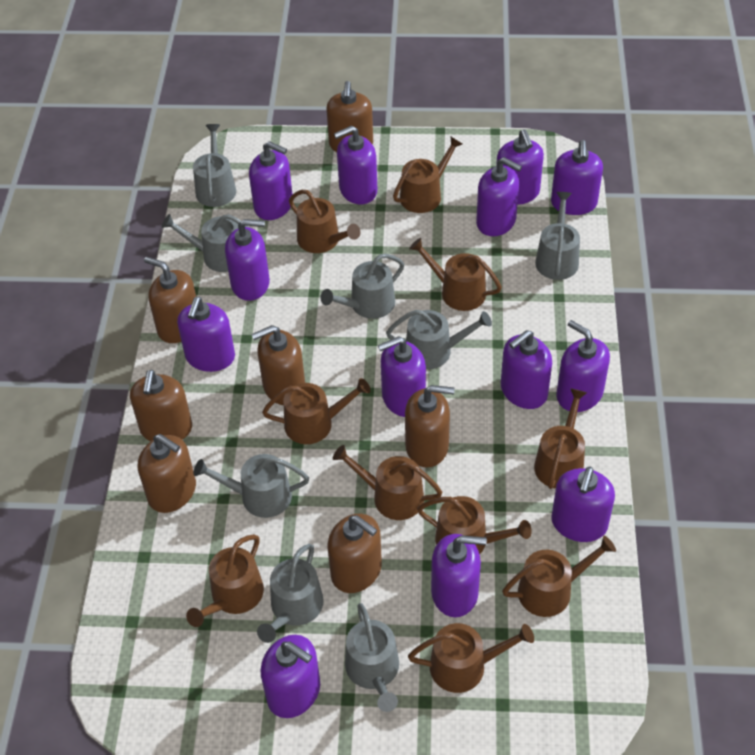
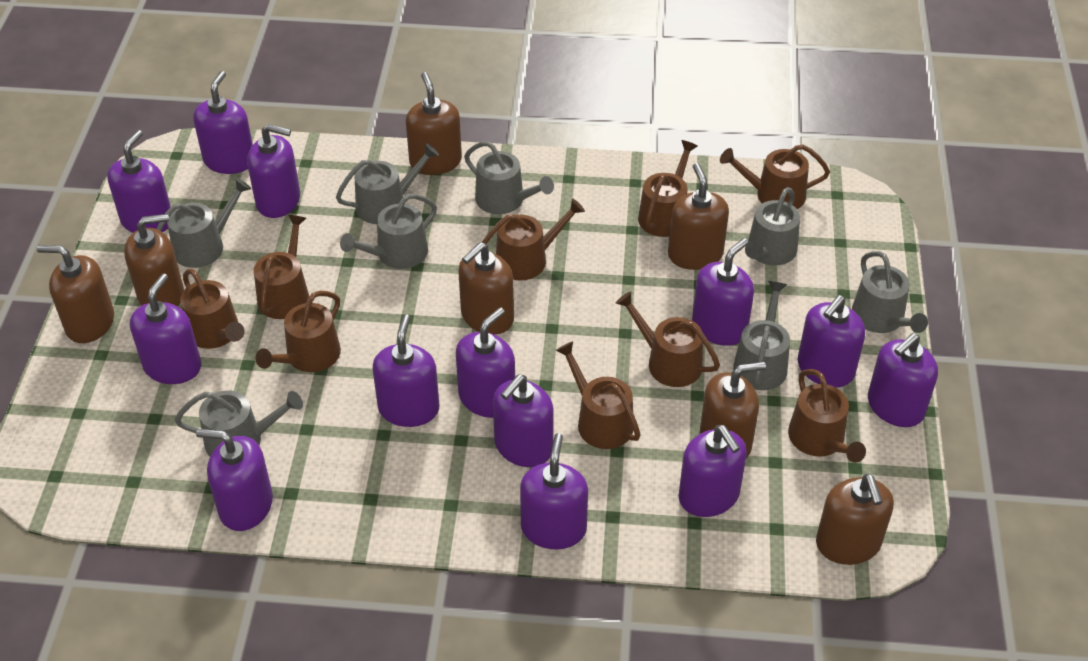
brown watering can: 10 -> 9

